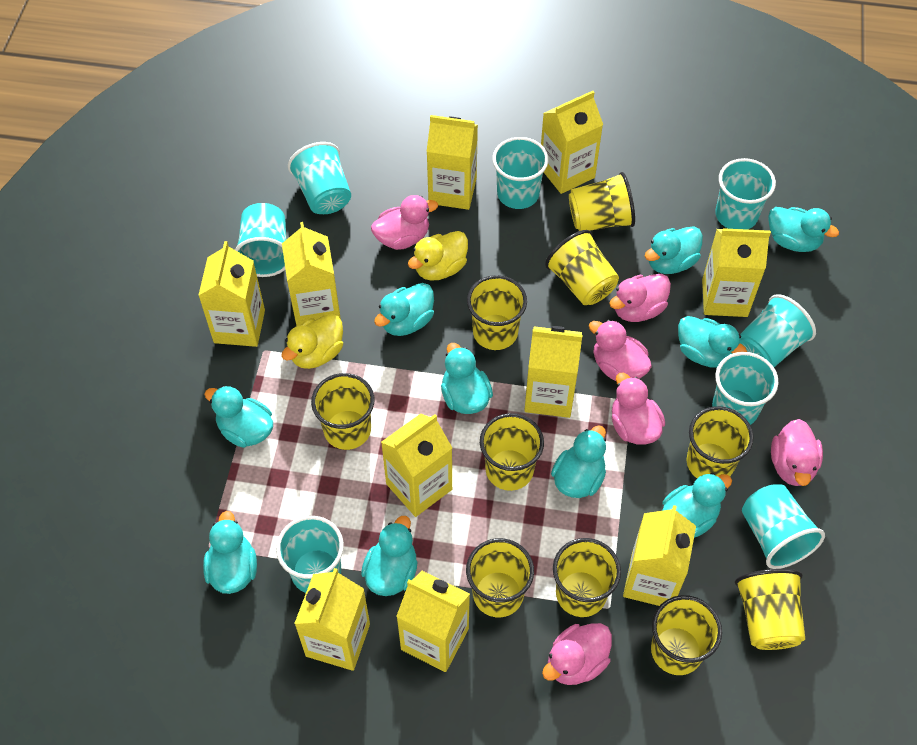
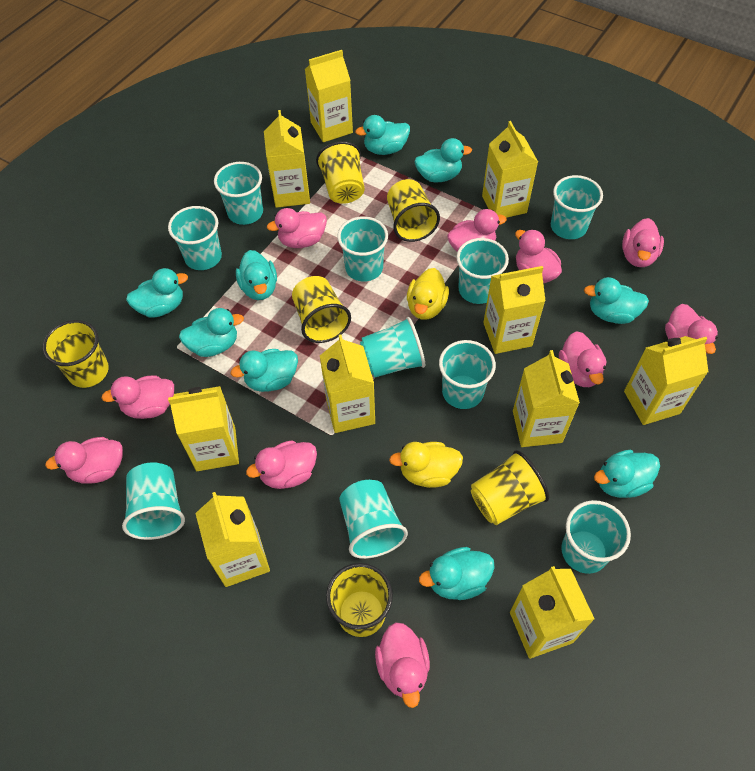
pink duck: 6 -> 10
turquoise cup: 8 -> 10
turquoise duck: 10 -> 9
yellow cup: 10 -> 6

